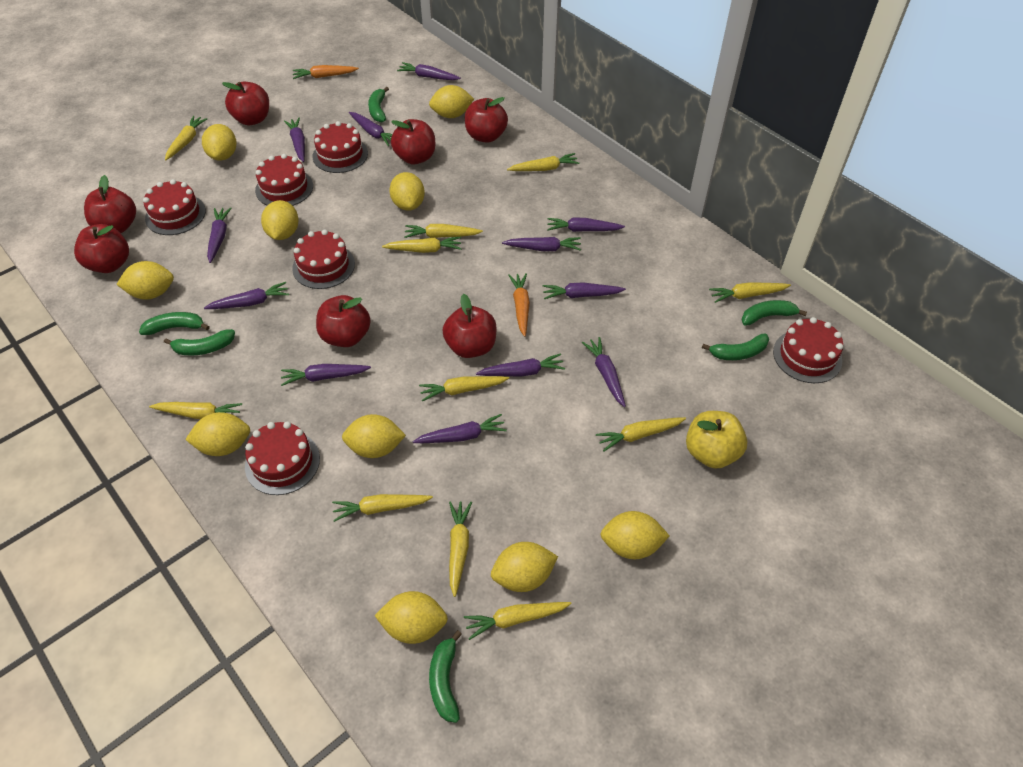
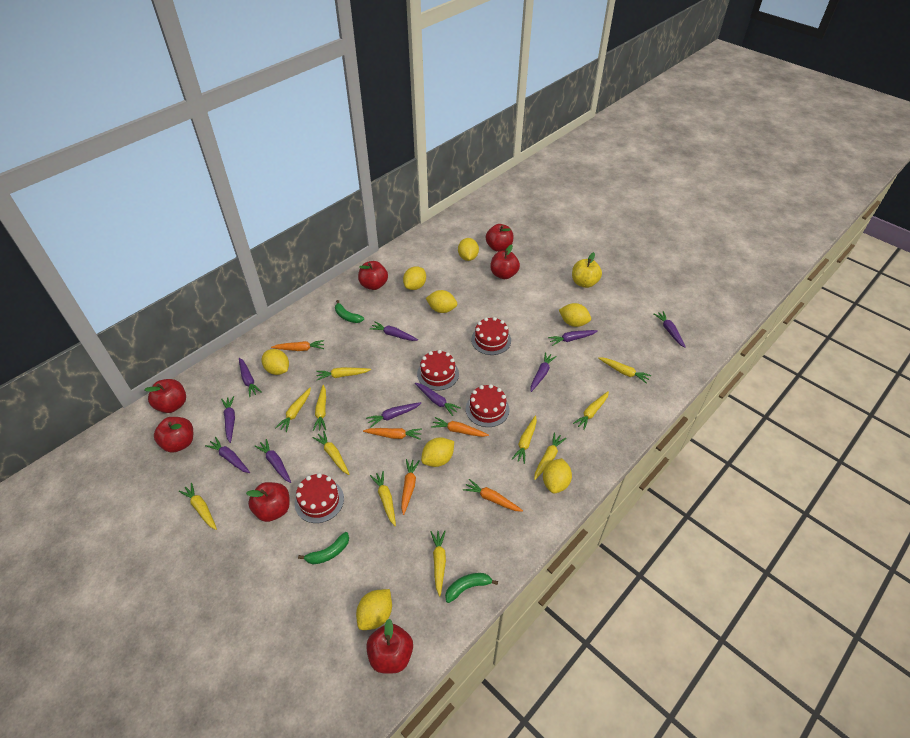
green banana: 6 -> 3
orange carrot: 2 -> 5
purple carrot: 12 -> 10
red cake: 6 -> 4
yellow lemon: 10 -> 8

